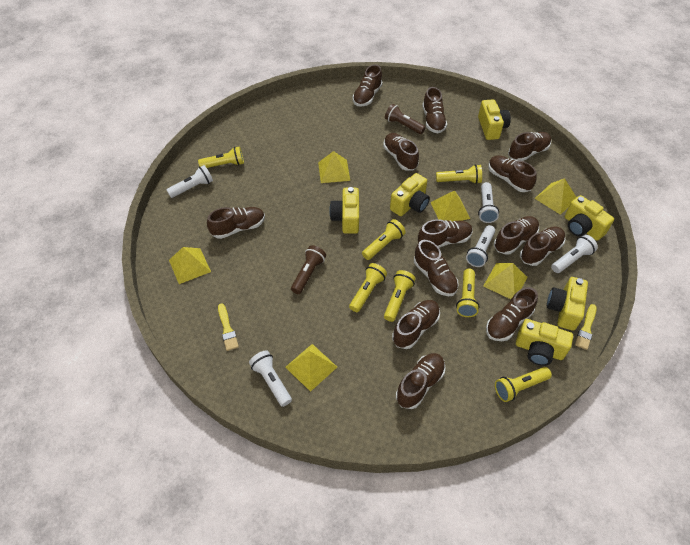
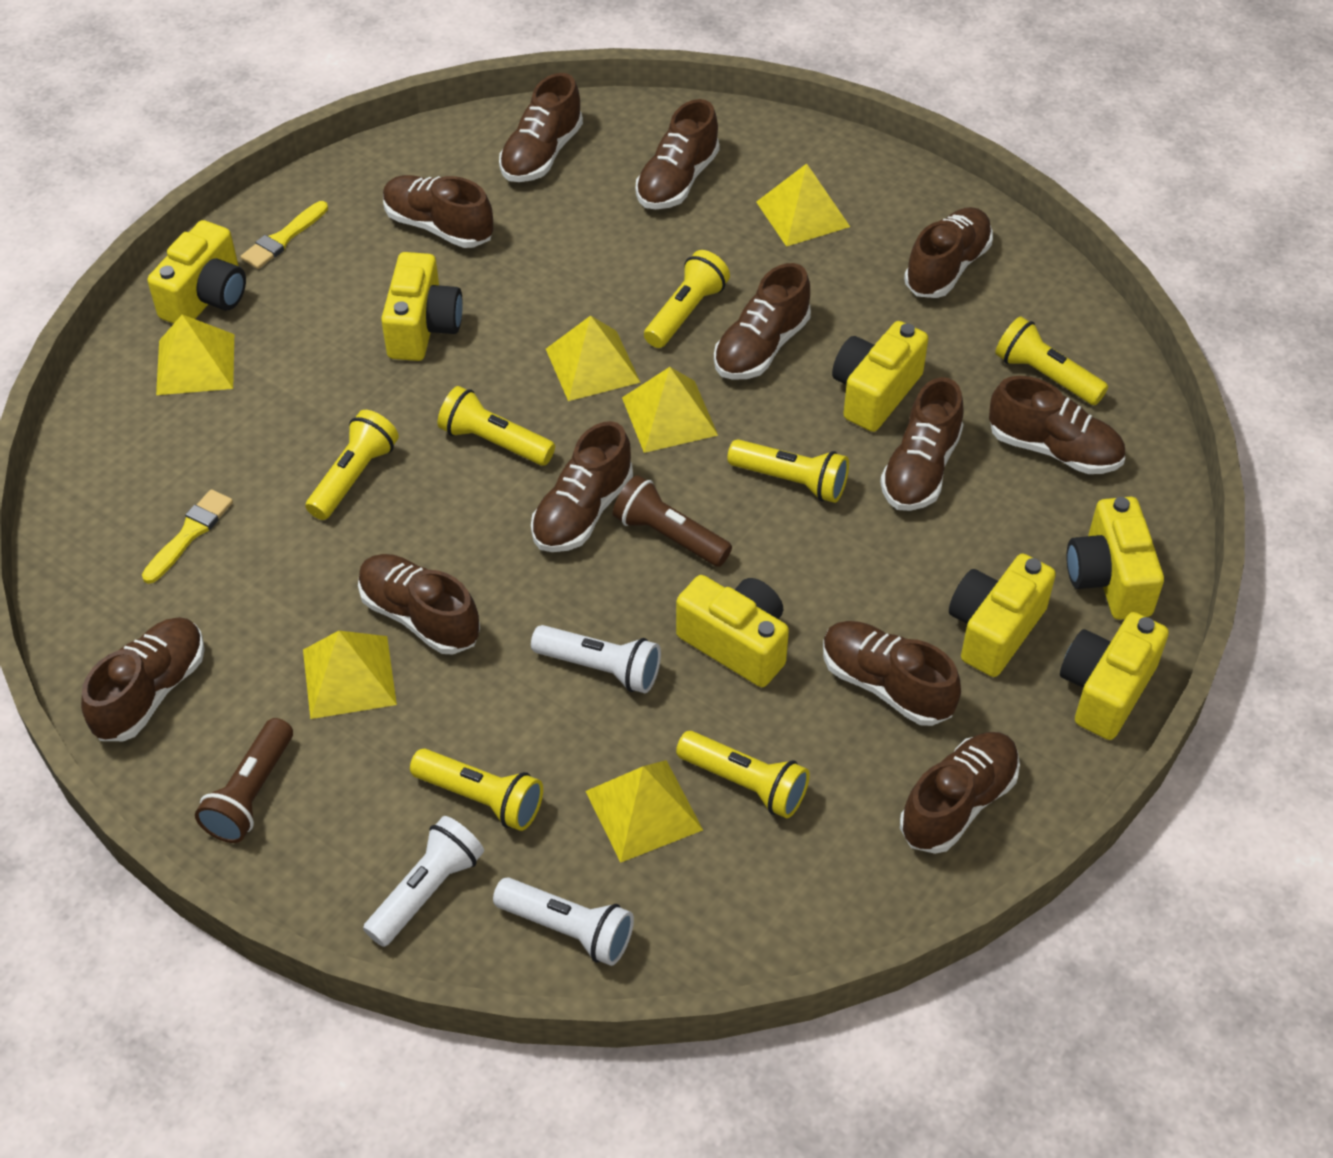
brown shoe: 13 -> 12
white flashlight: 5 -> 3
yellow camera: 6 -> 7

